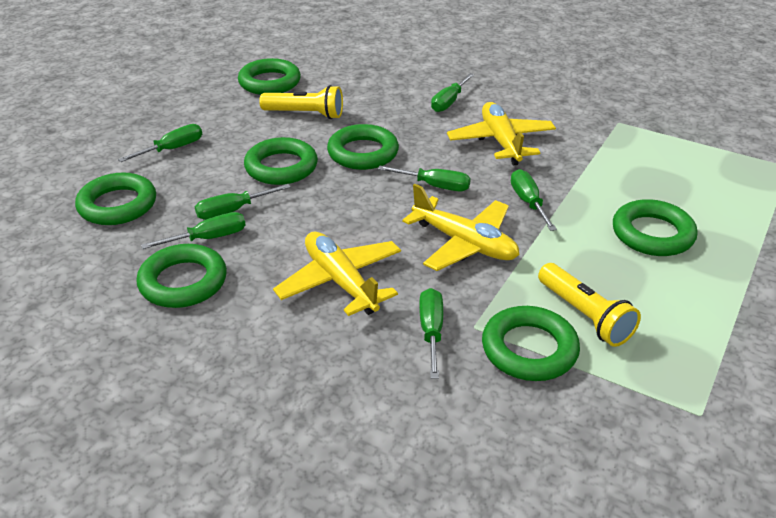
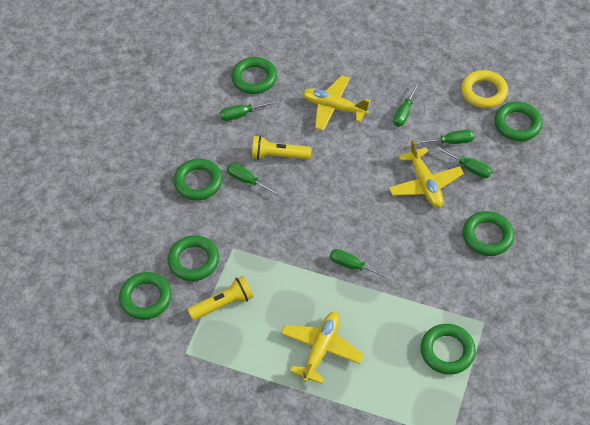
green screwdriver: 7 -> 6
yellow ring: 0 -> 1

